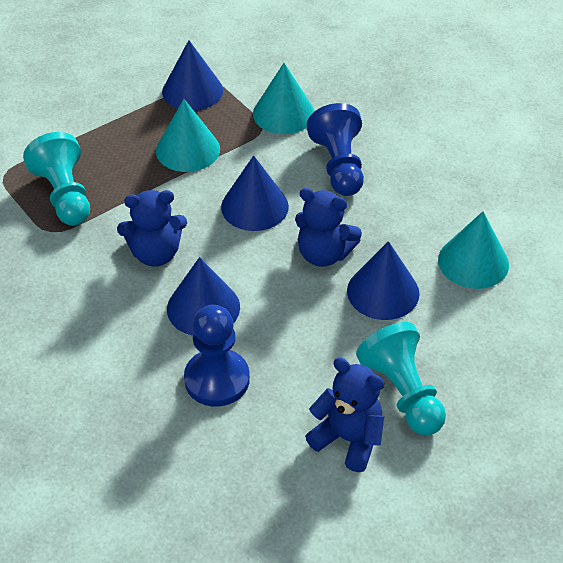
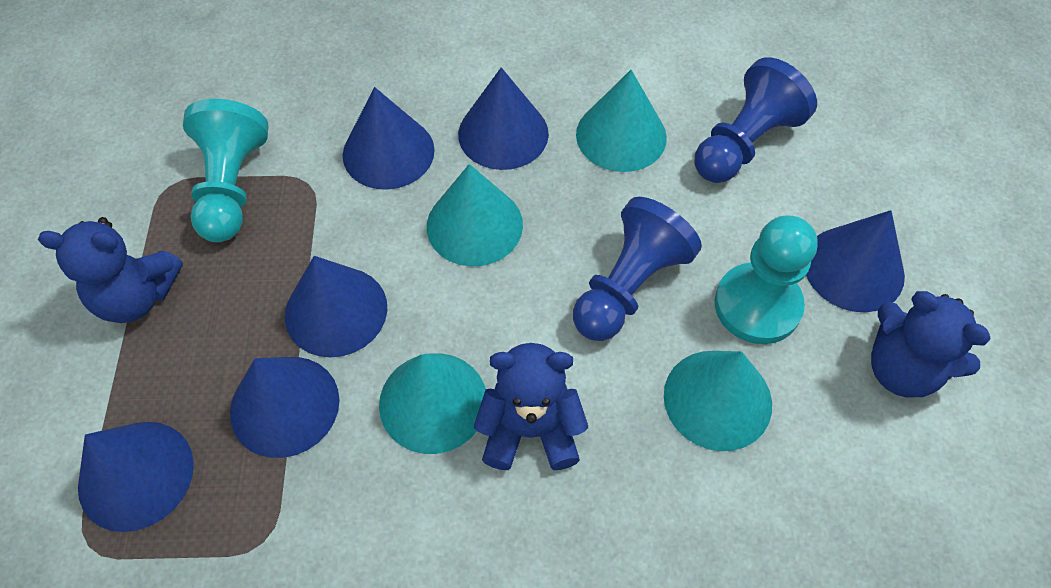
blue cone: 4 -> 6
turquoise cone: 3 -> 4

